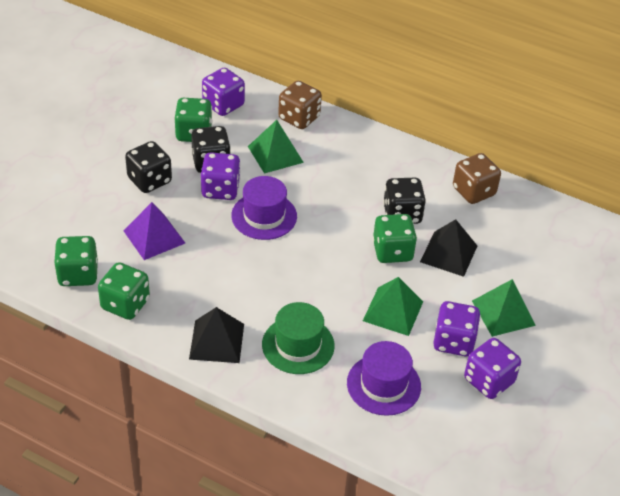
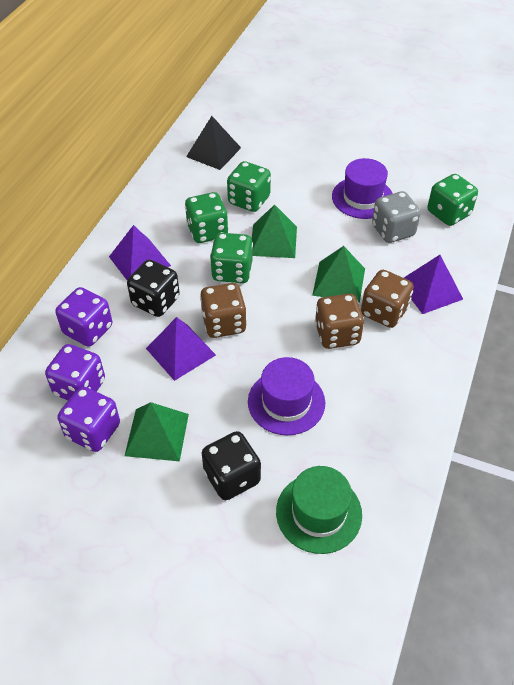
black dice: 3 -> 2
black pyramid: 2 -> 1
brown dice: 2 -> 3
grey dice: 0 -> 1
purple dice: 4 -> 3
purple pyramid: 1 -> 3

